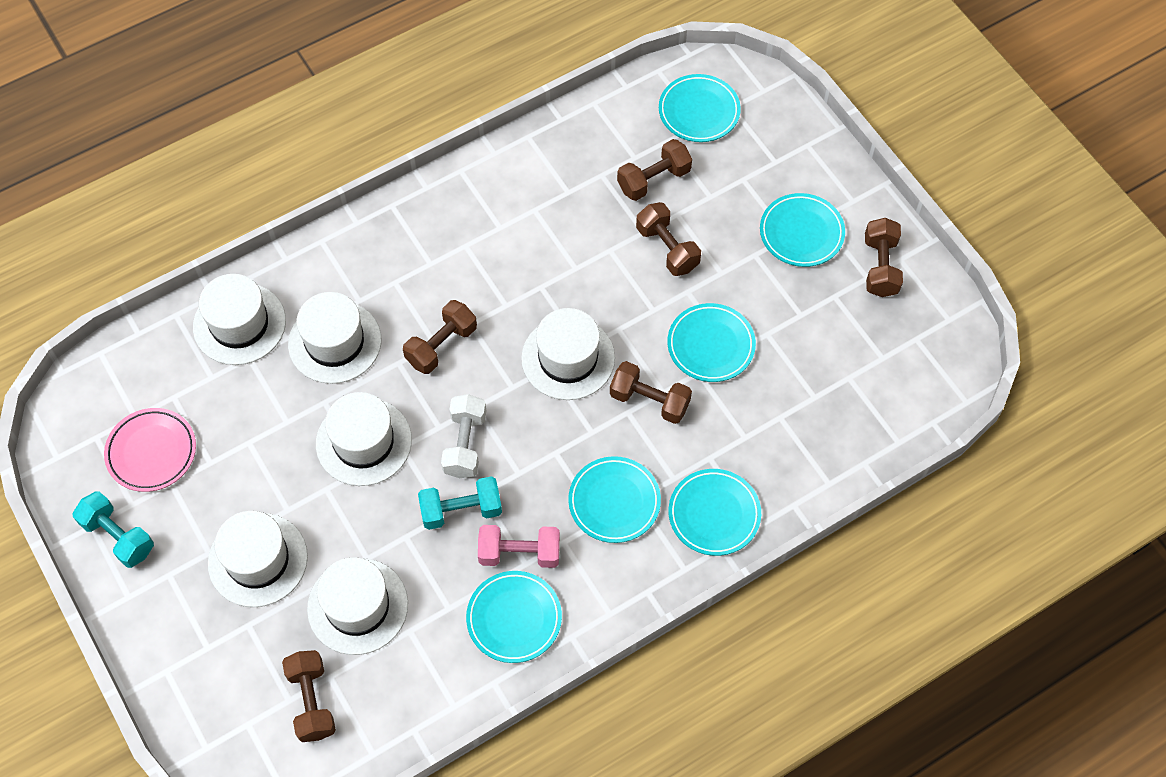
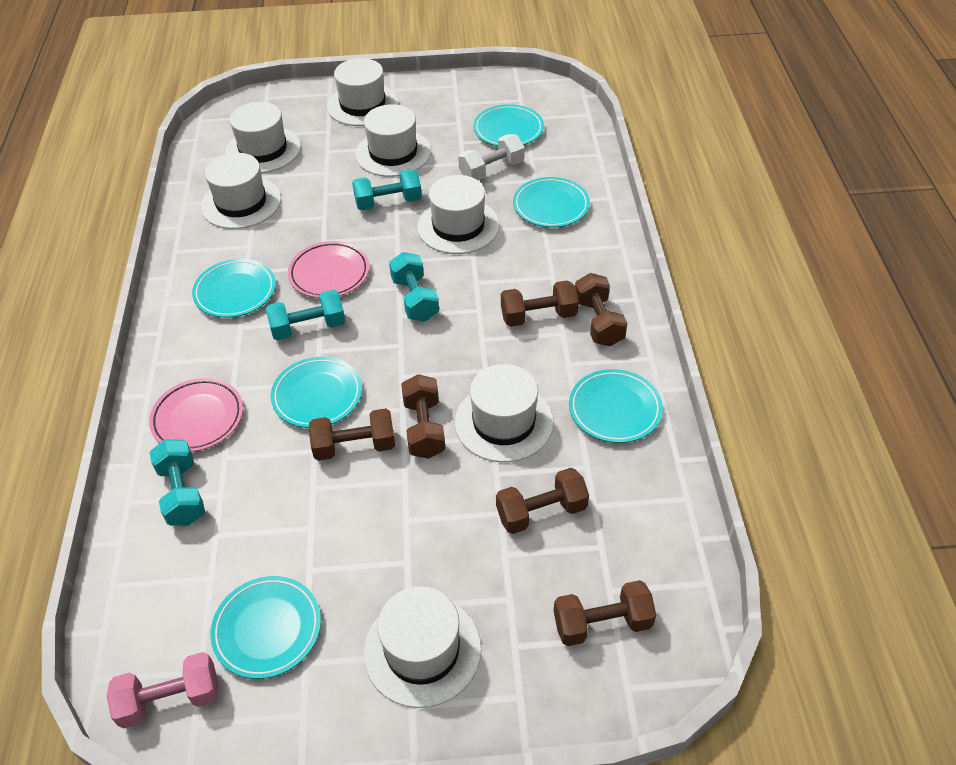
pink plate: 1 -> 2
turquoise dumbbell: 2 -> 4
white hat: 6 -> 7

